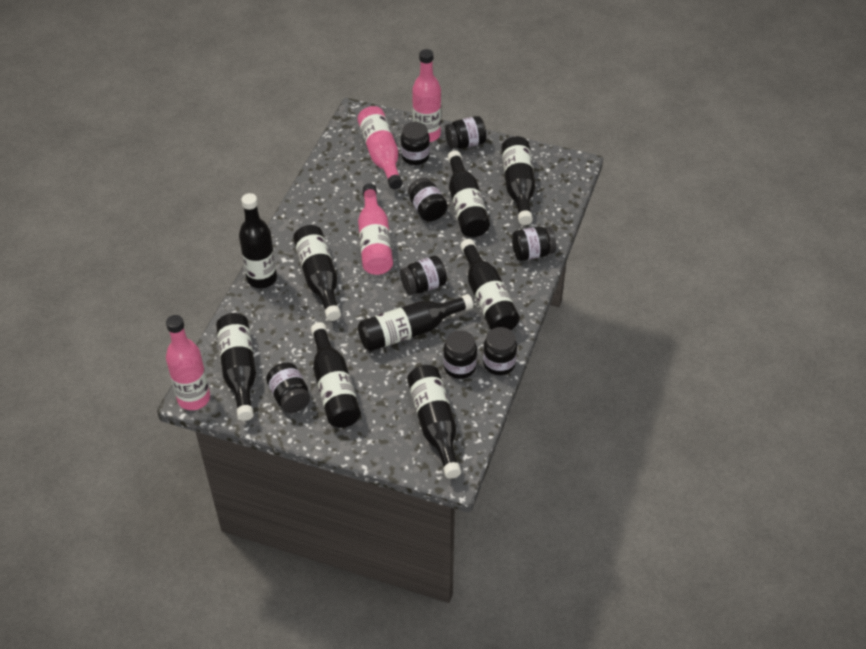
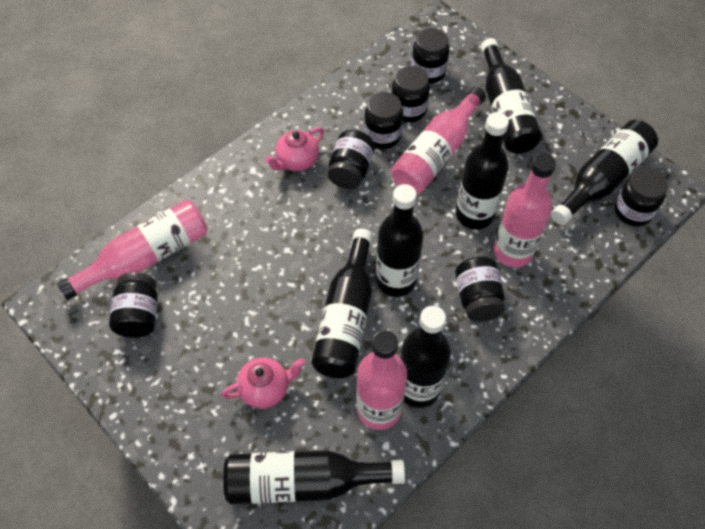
black bottle: 9 -> 7
black jar: 8 -> 7
pink teapot: 0 -> 2

